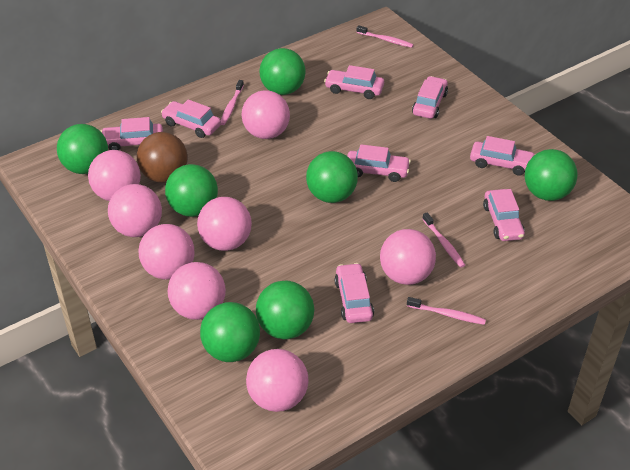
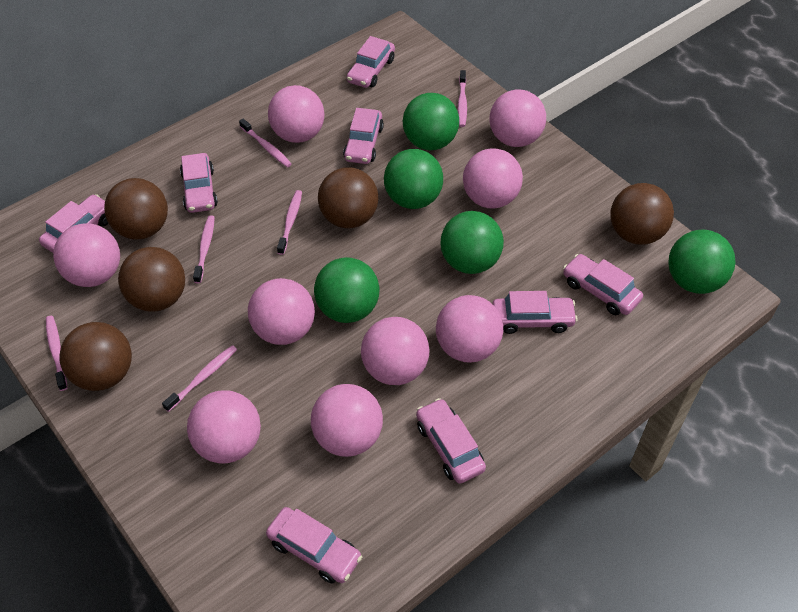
brown ball: 1 -> 5
green ball: 7 -> 5
pink ball: 8 -> 9
pink toothbrush: 4 -> 6

